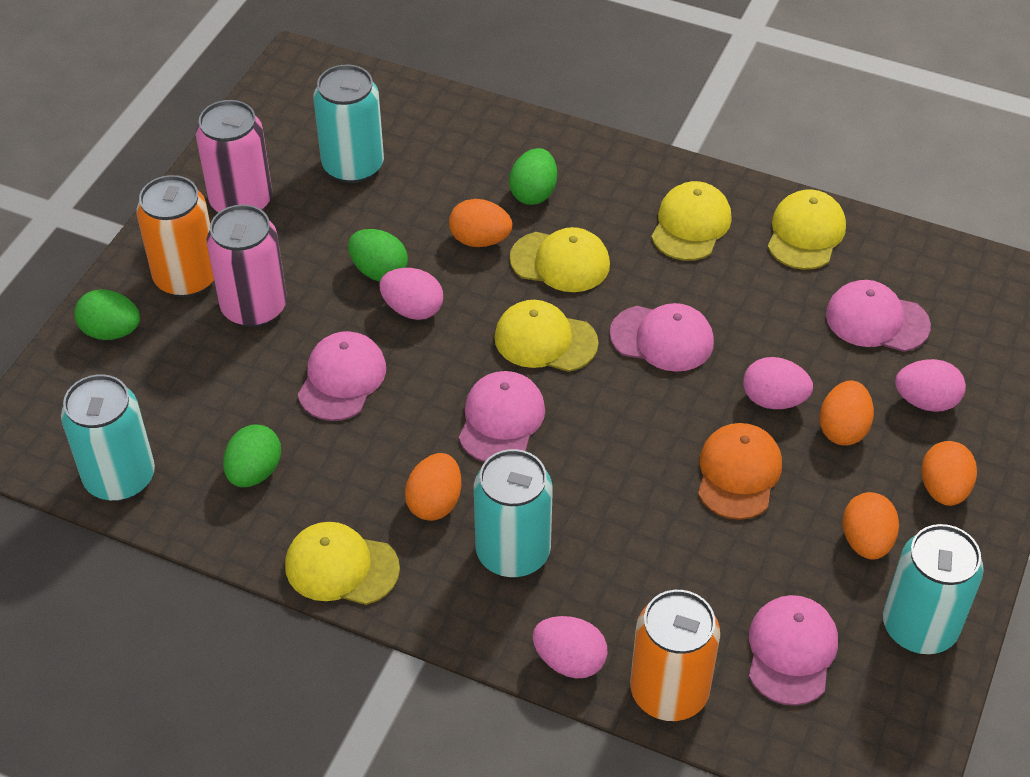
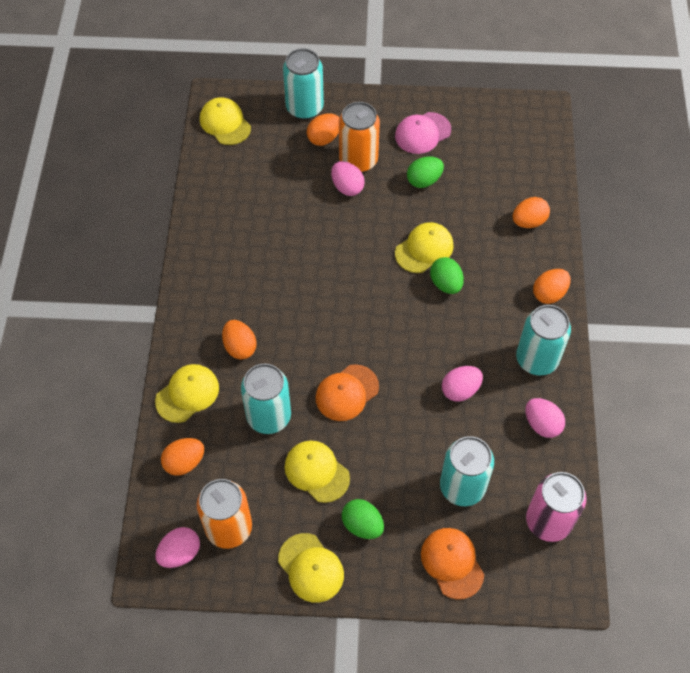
green egg: 4 -> 3
orange cap: 1 -> 2
pink can: 2 -> 1
pink cap: 5 -> 1

